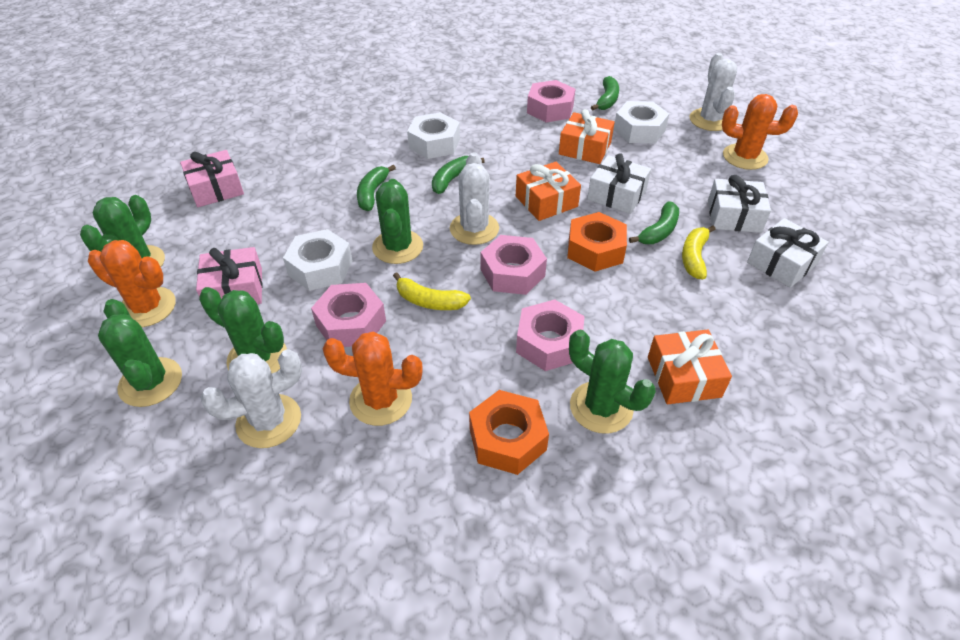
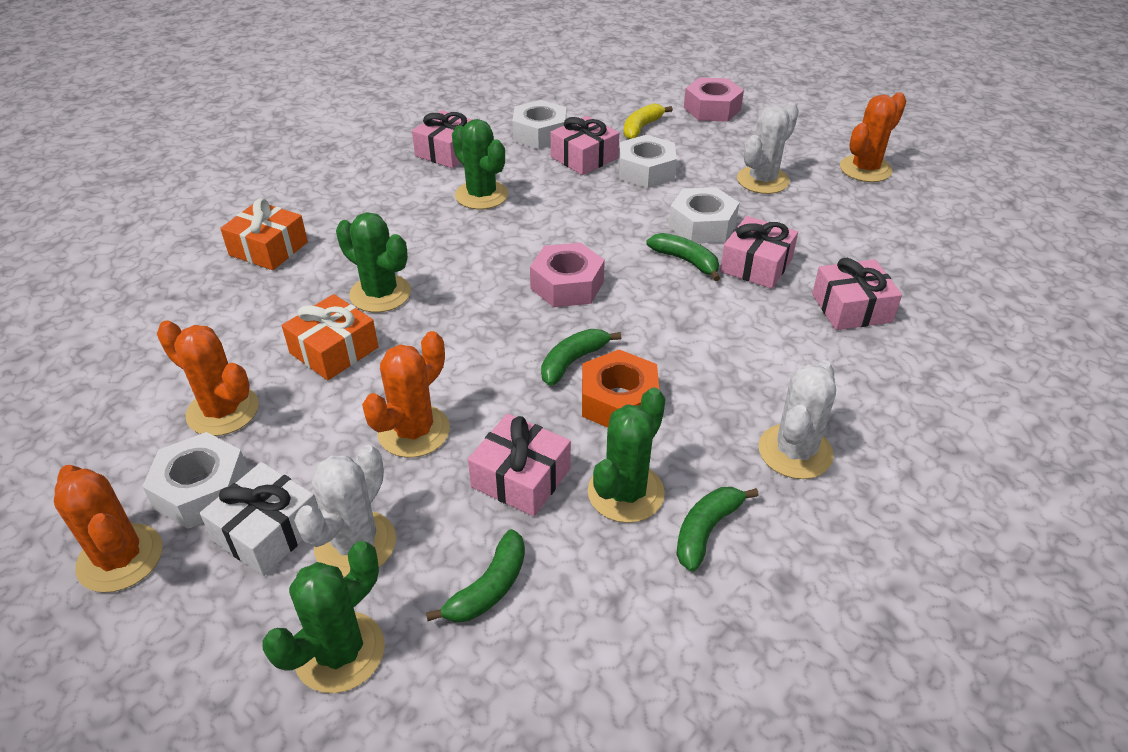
green cactus: 5 -> 4
orange cactus: 3 -> 4
orange gift: 3 -> 2
orange nut: 2 -> 1
pink gift: 2 -> 5
pink nut: 4 -> 2
white gift: 3 -> 1
white nut: 3 -> 4
yellow banana: 2 -> 1

